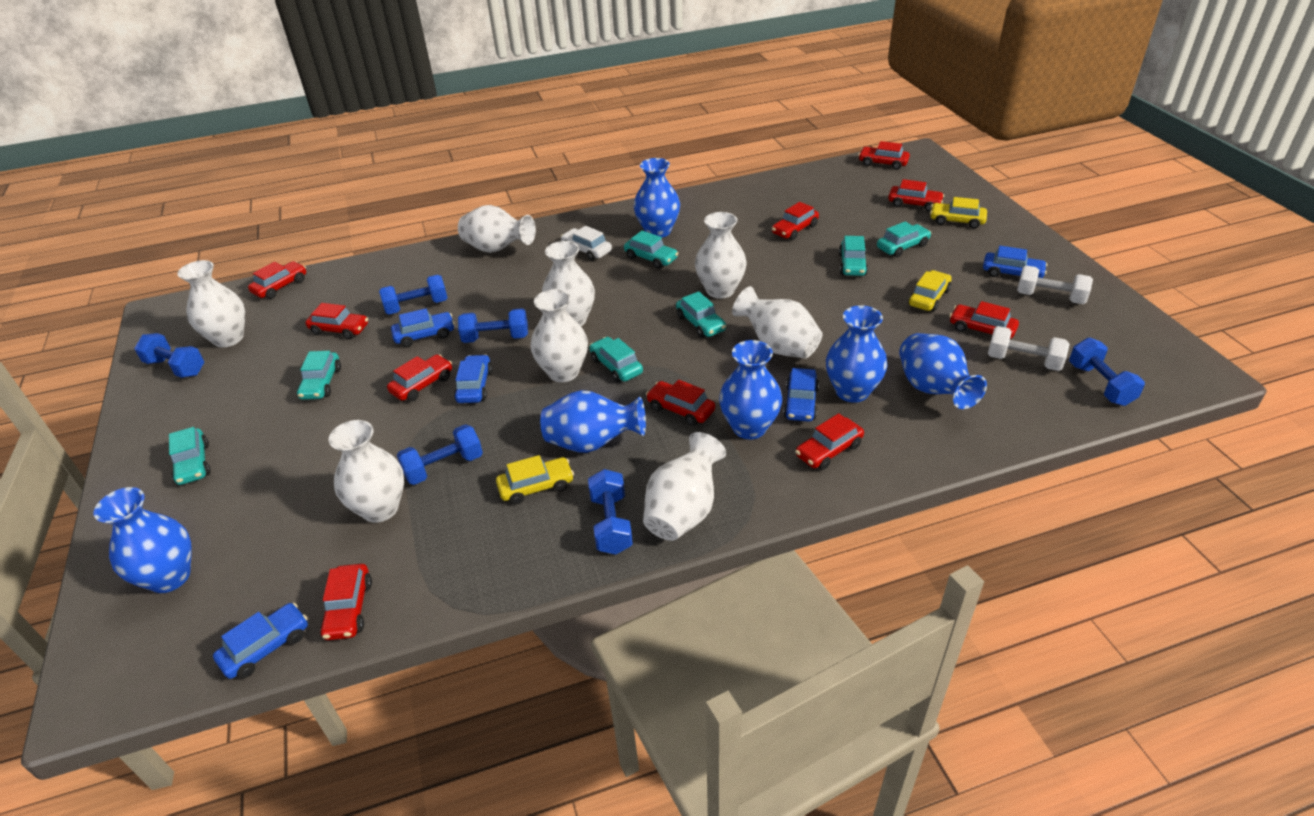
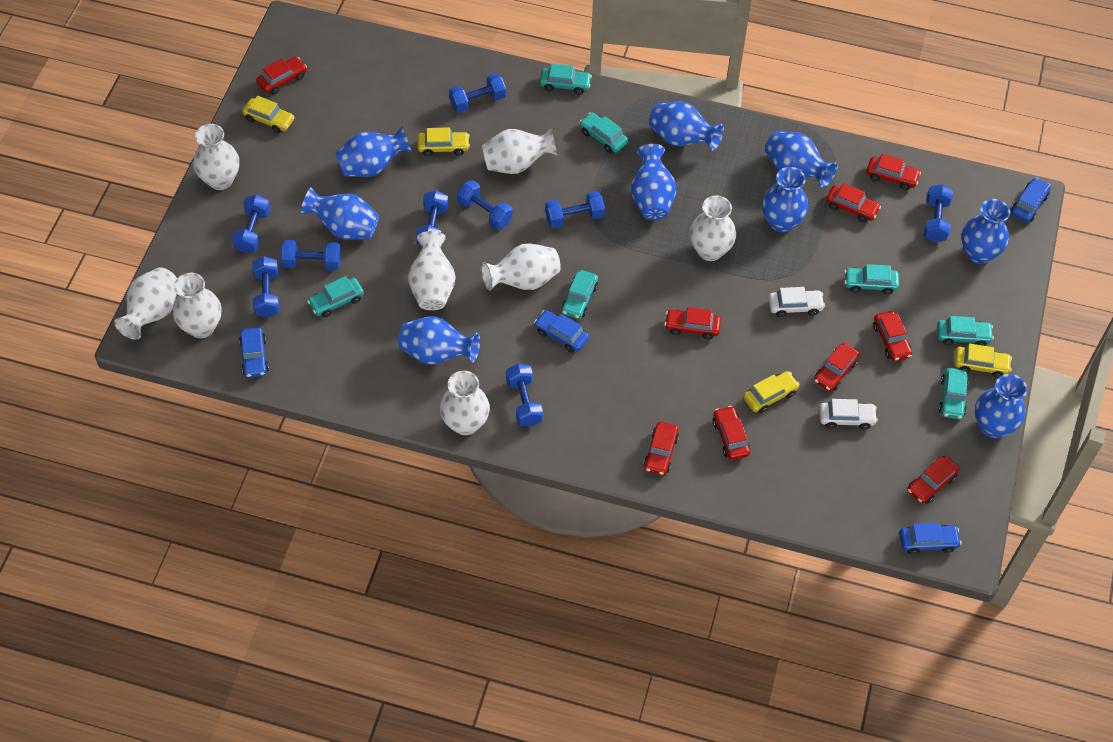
blue car: 5 -> 4
blue dumbbell: 6 -> 9
blue vase: 6 -> 9
red car: 10 -> 9
white car: 1 -> 2
white dumbbell: 2 -> 0
yellow car: 3 -> 4

